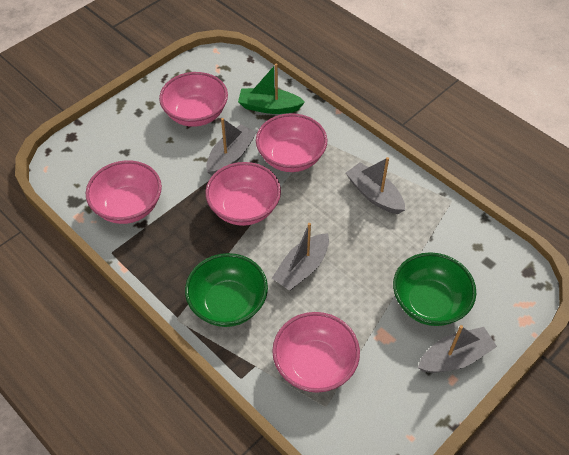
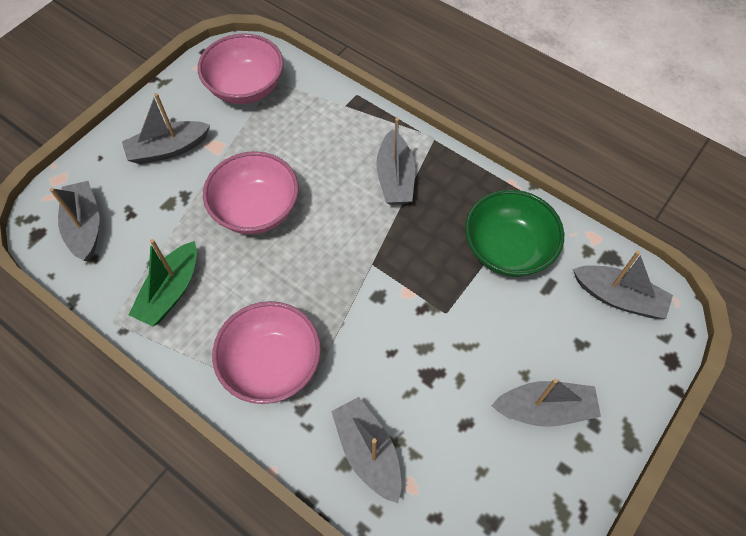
green bowl: 2 -> 1
grey boat: 4 -> 6
pink bowl: 5 -> 3

